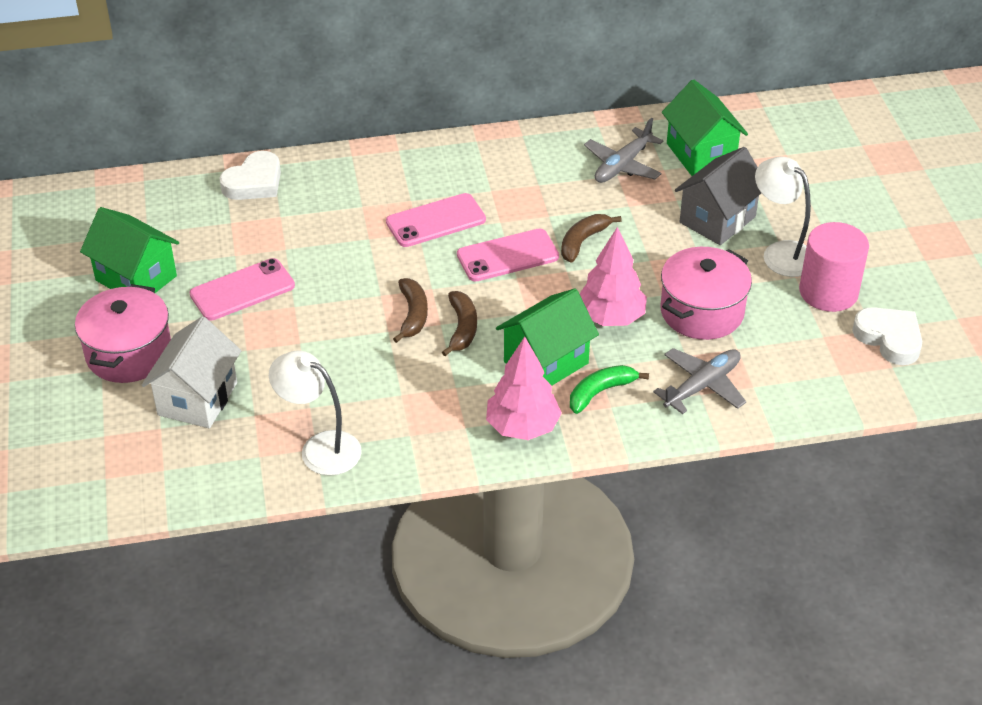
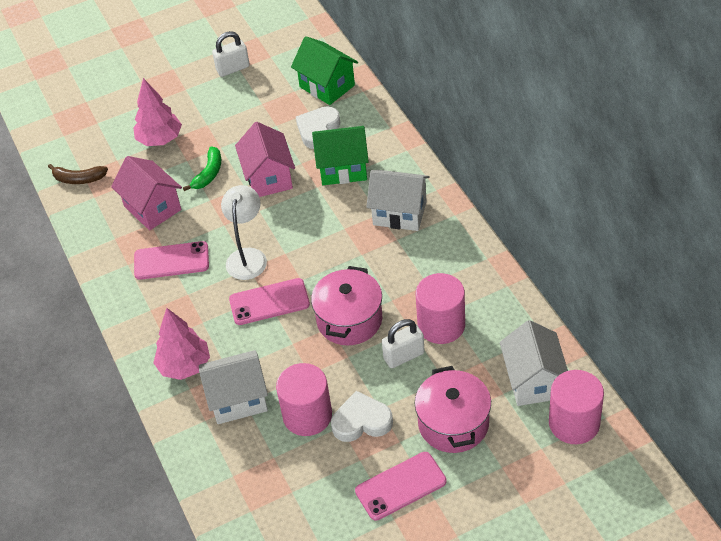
brown banana: 3 -> 1
green house: 3 -> 2
grey house: 1 -> 0
grey plane: 2 -> 0
pink cylinder: 1 -> 3
pink house: 0 -> 2
white house: 1 -> 3
white lamp: 2 -> 1
white padlock: 0 -> 2

